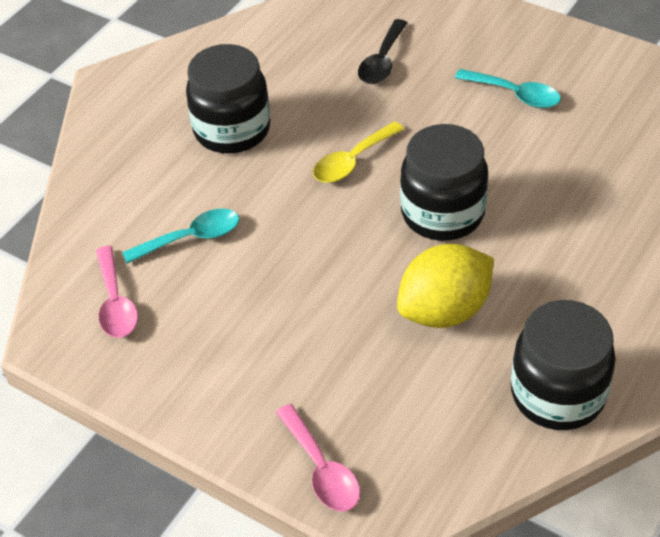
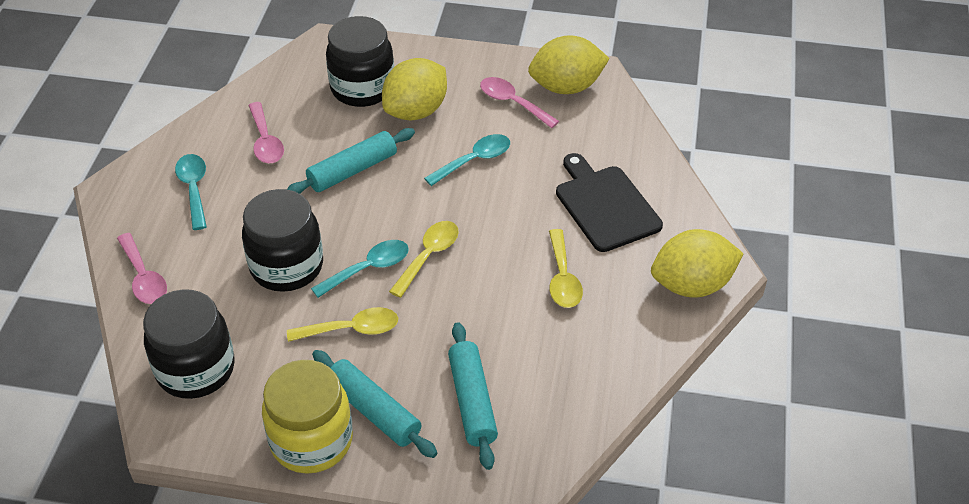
black cutting board: 0 -> 1
black spoon: 1 -> 0
pink spoon: 2 -> 3
turquoise rolling pin: 0 -> 3
turquoise spoon: 2 -> 3
yellow jar: 0 -> 1
yellow lemon: 1 -> 3
yellow spoon: 1 -> 3

